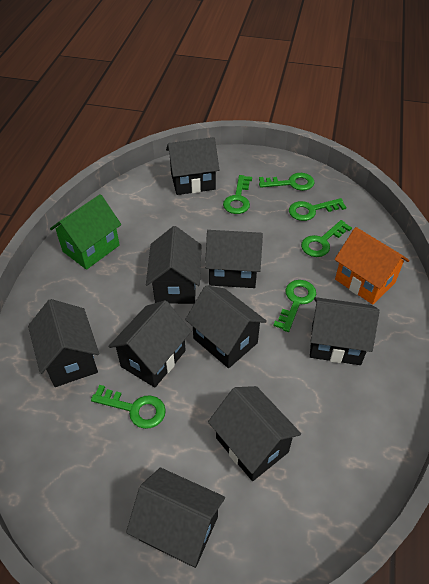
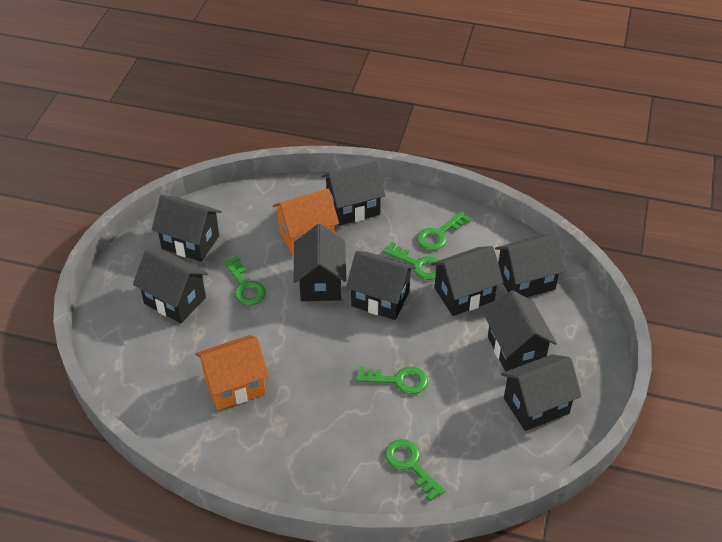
green house: 1 -> 0
green key: 6 -> 5
orange house: 1 -> 2

